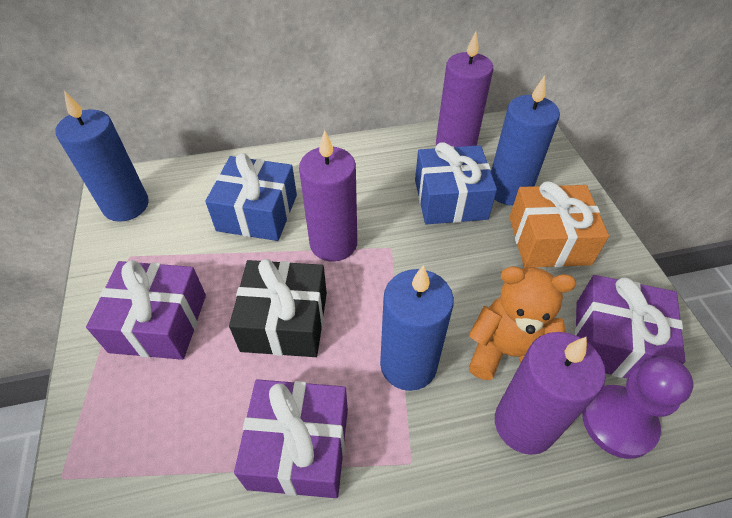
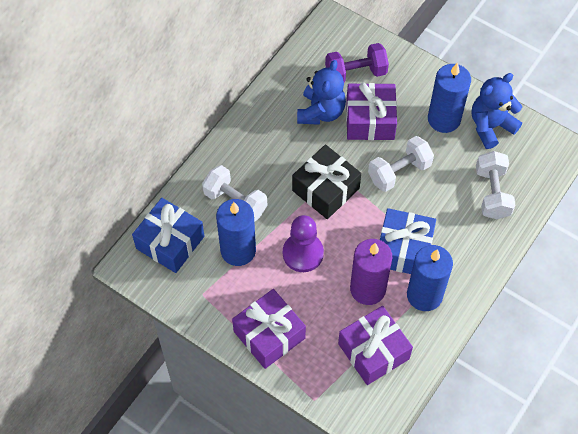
blue teddy bear: 0 -> 2
orange gift: 1 -> 0
orange teddy bear: 1 -> 0
purple candle: 3 -> 1
purple dumbbell: 0 -> 1
white dumbbell: 0 -> 3

